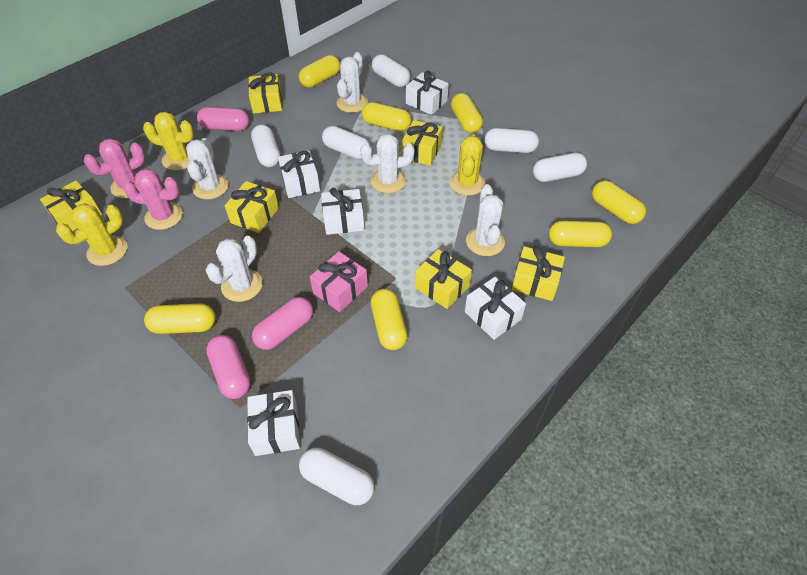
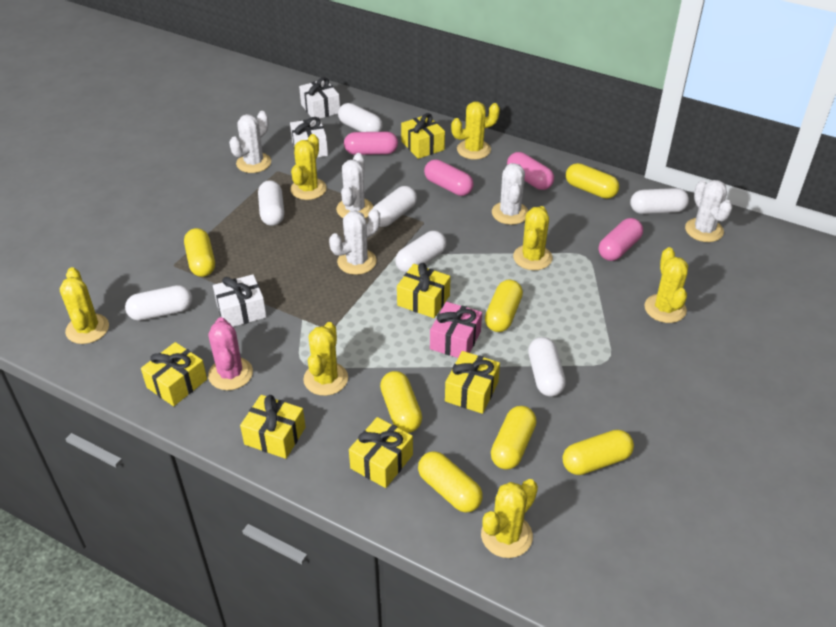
pink cactus: 2 -> 1
pink capsule: 3 -> 4
white capsule: 6 -> 7
white gift: 5 -> 3
yellow cactus: 3 -> 7

